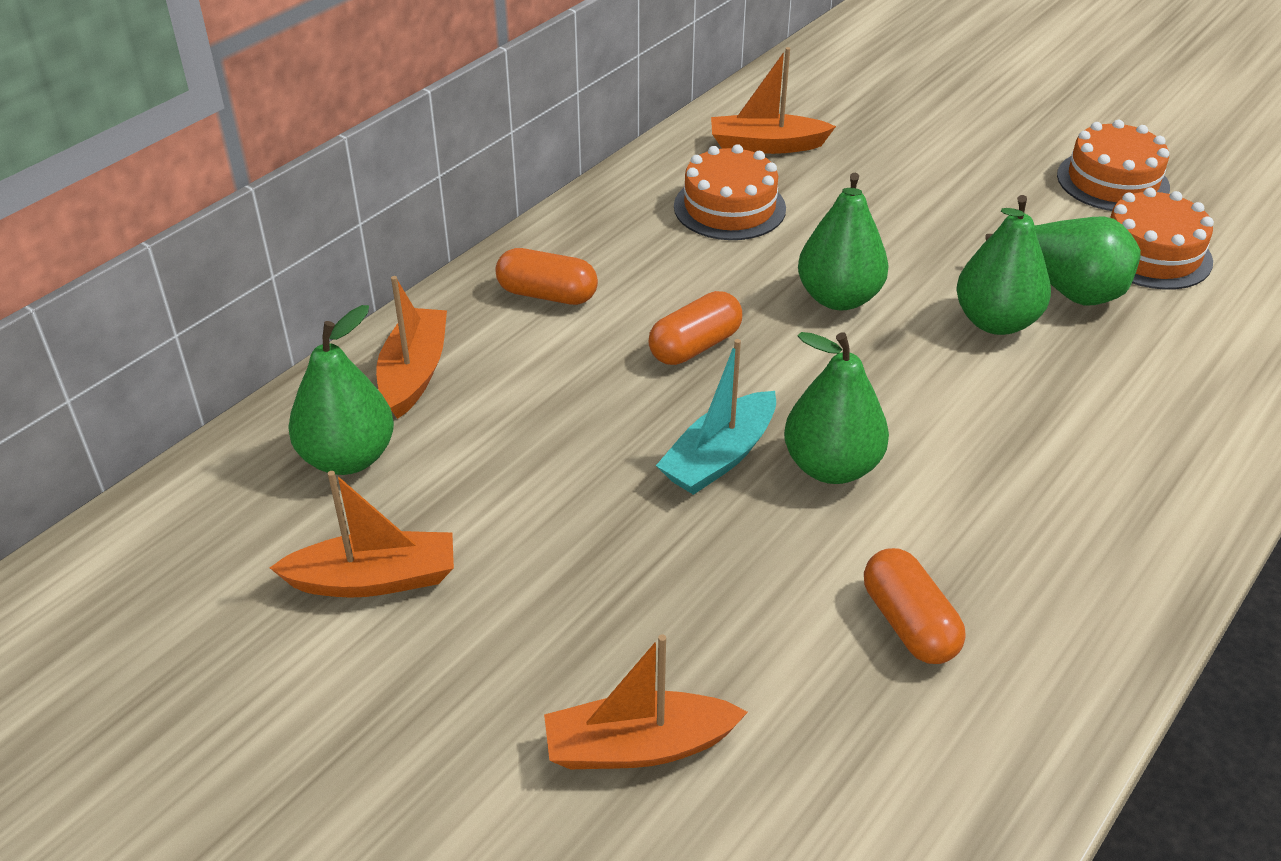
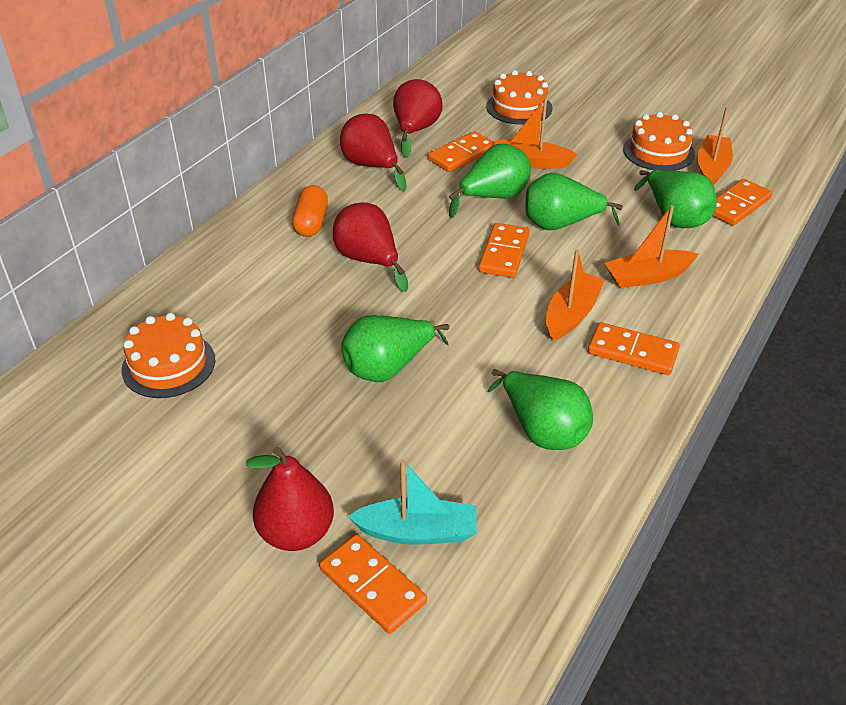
orange capsule: 3 -> 1
orange domino: 0 -> 5
red pear: 0 -> 4

